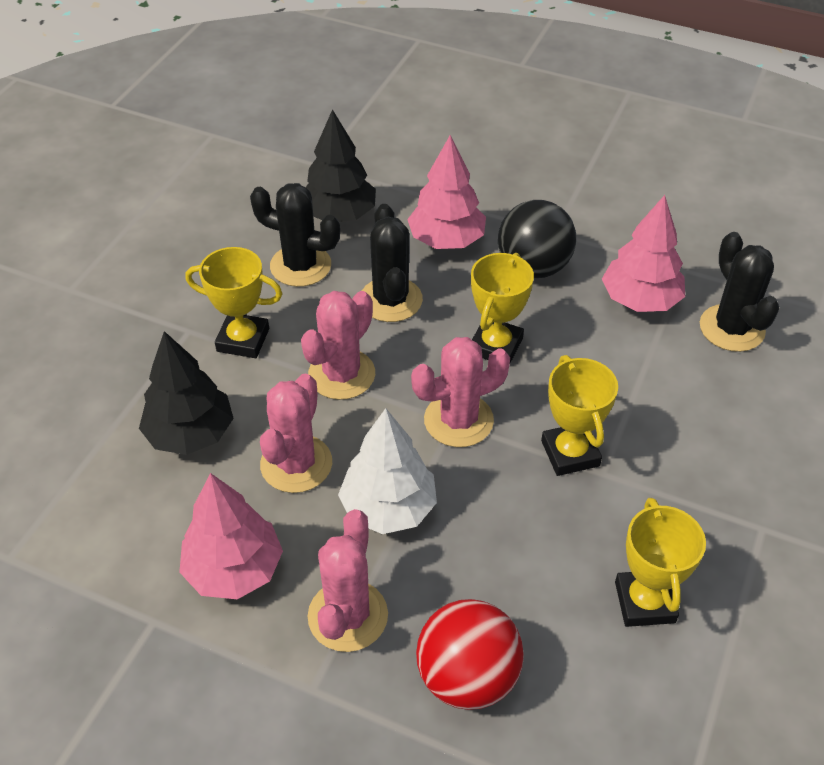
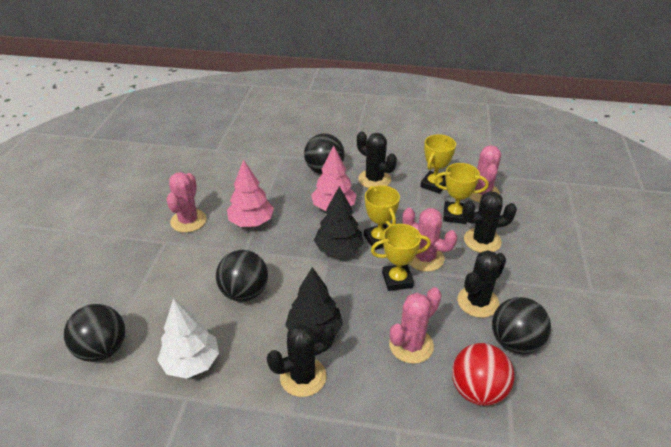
black ball: 1 -> 4
black cactus: 3 -> 4
pink tree: 3 -> 2

